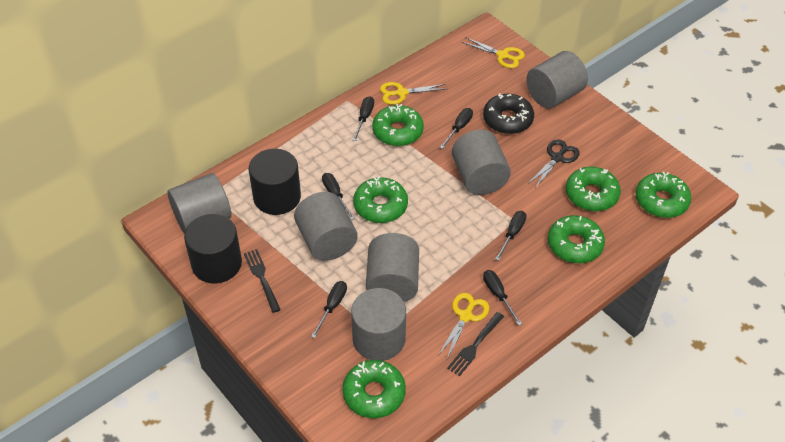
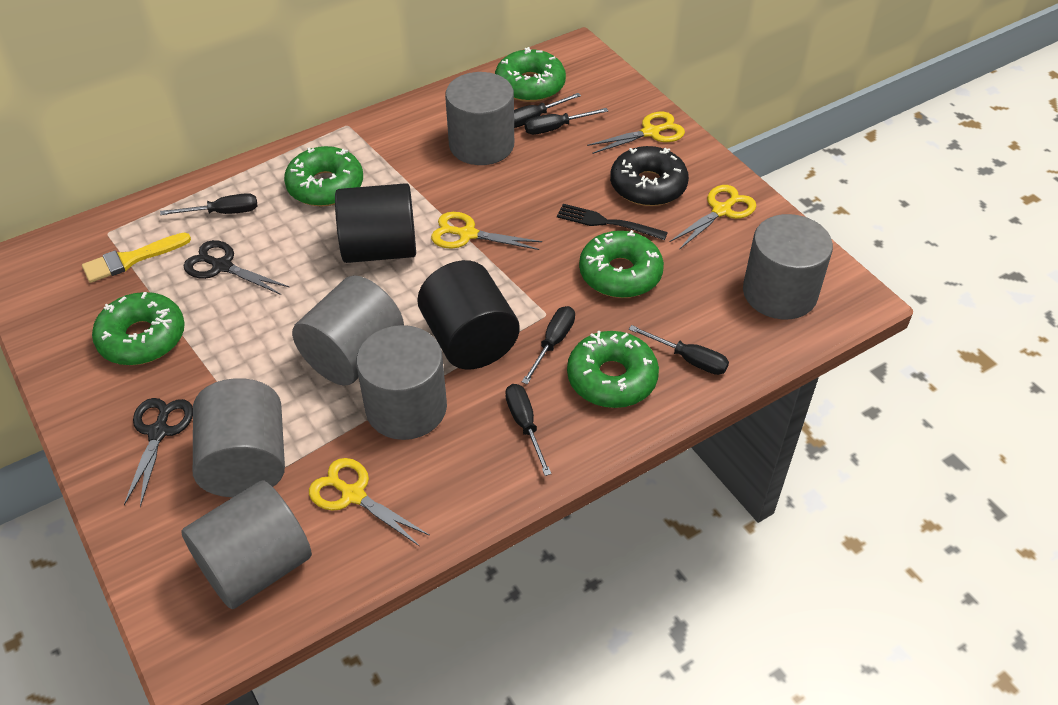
black fork: 2 -> 1
black scissors: 1 -> 2
green donut: 6 -> 5
yellow brush: 0 -> 1
yellow scissors: 3 -> 4

